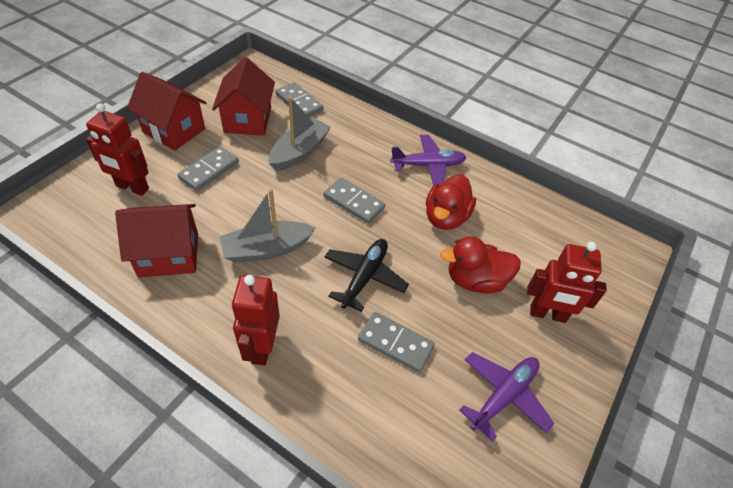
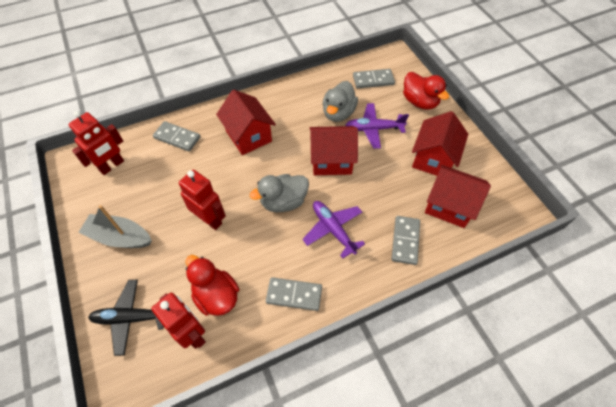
grey boat: 2 -> 1
grey duck: 0 -> 2
red house: 3 -> 4

